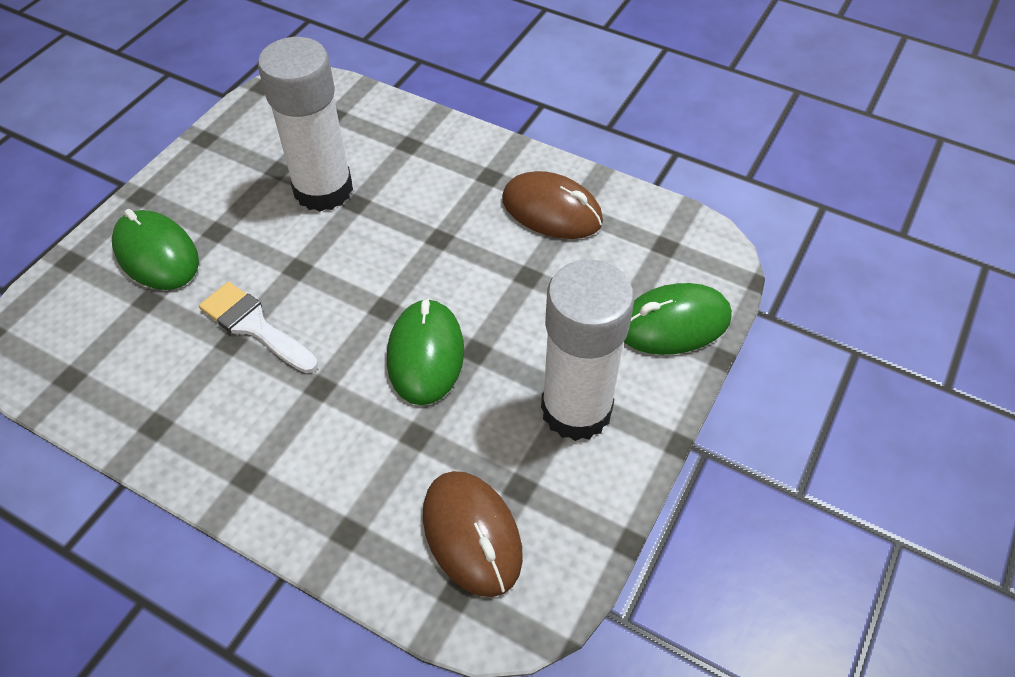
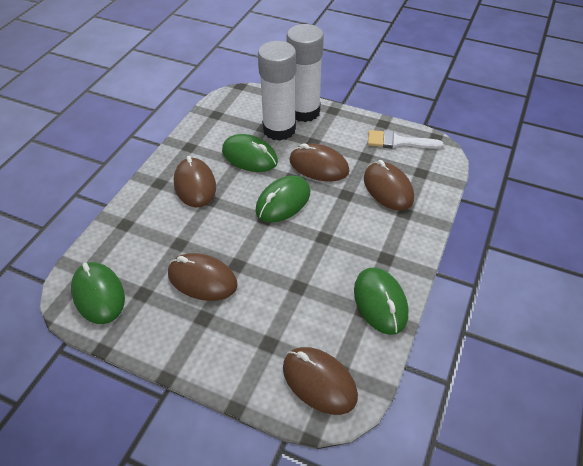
brown mouse: 2 -> 5
green mouse: 3 -> 4

